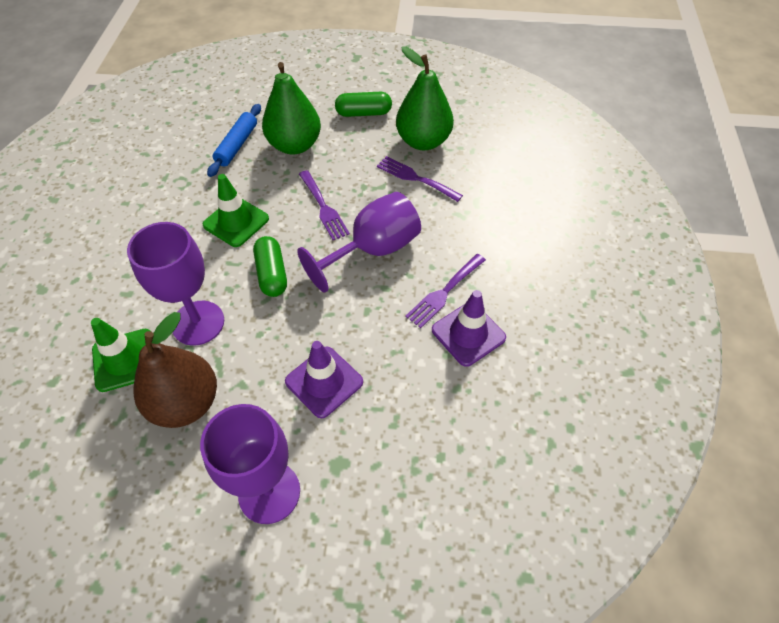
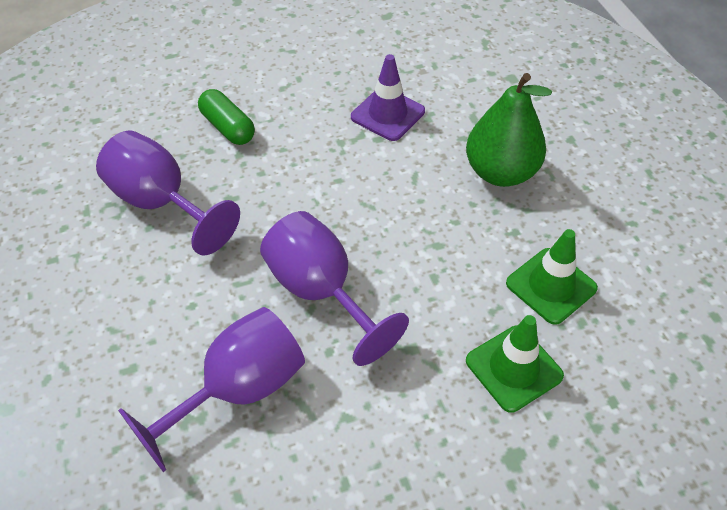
blue rolling pin: 1 -> 0
brown pear: 1 -> 0
green capsule: 2 -> 1
green pear: 2 -> 1
purple fork: 3 -> 0
purple traffic cone: 2 -> 1

